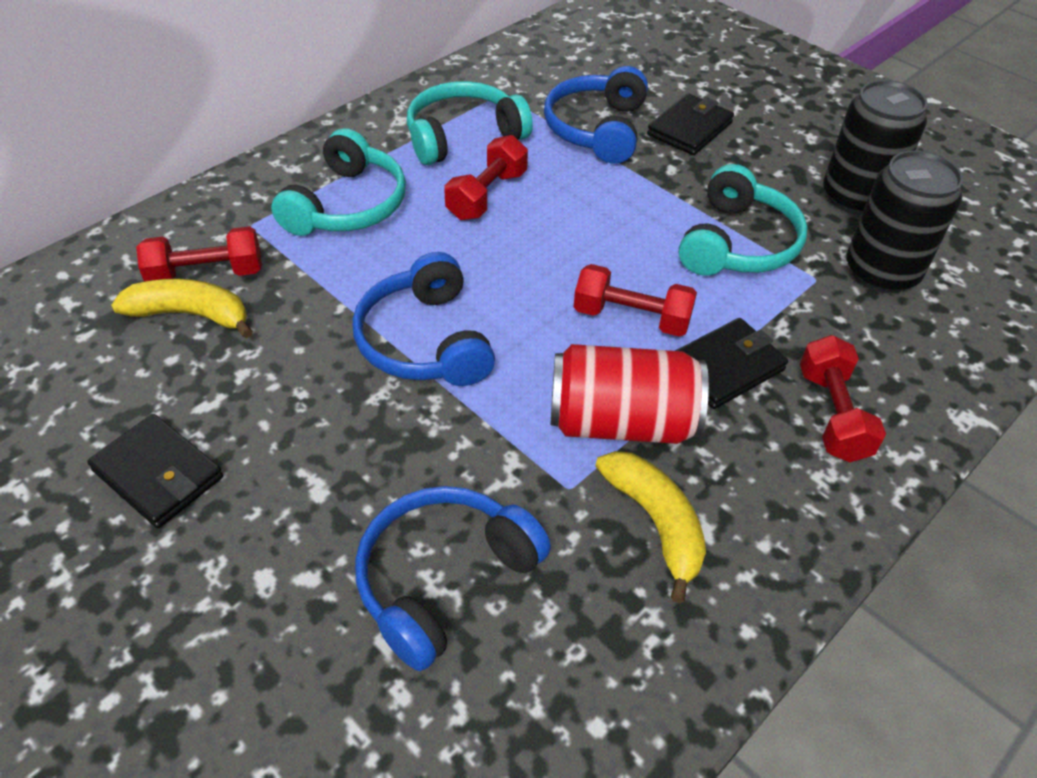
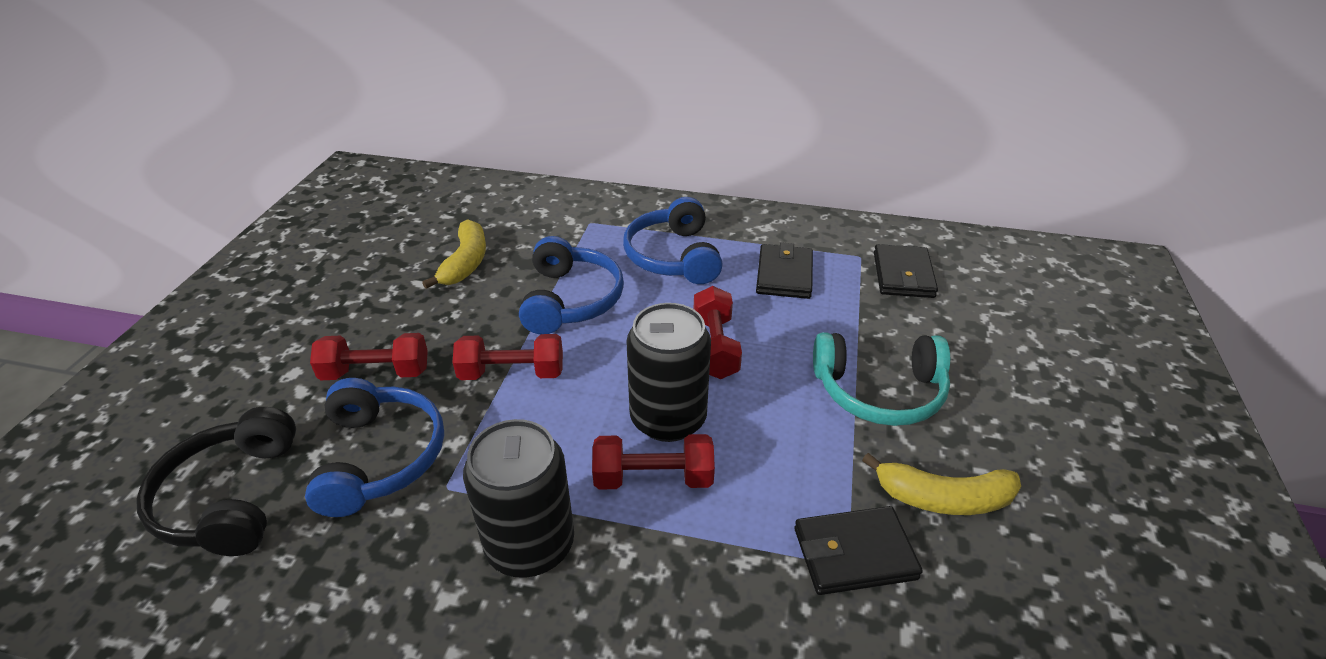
black headphones: 0 -> 1
red can: 1 -> 0
turquoise headphones: 3 -> 1

